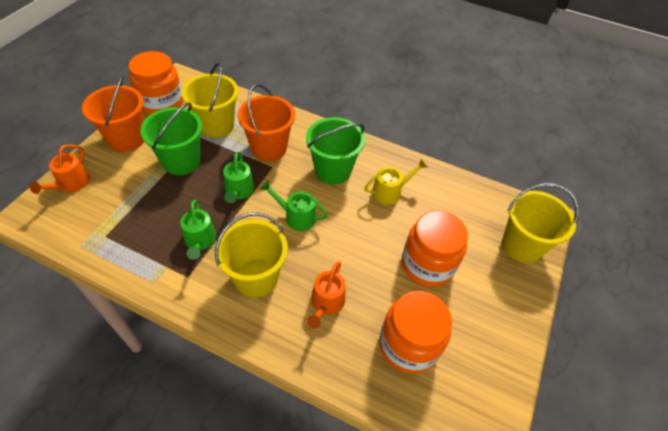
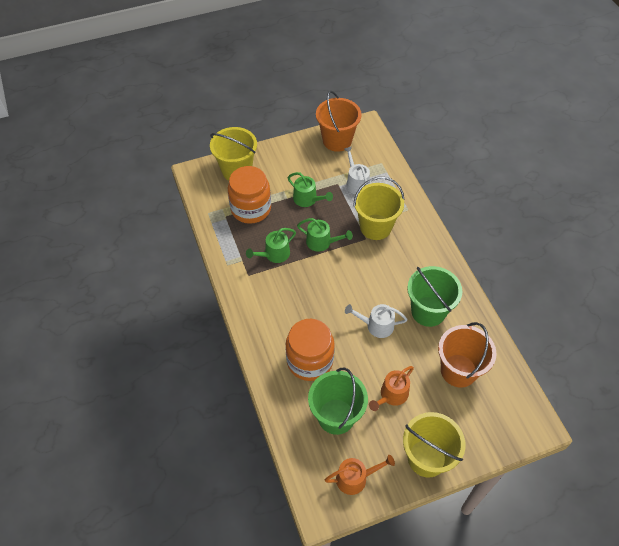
orange jar: 3 -> 2
white watering can: 0 -> 2
yellow watering can: 1 -> 0

